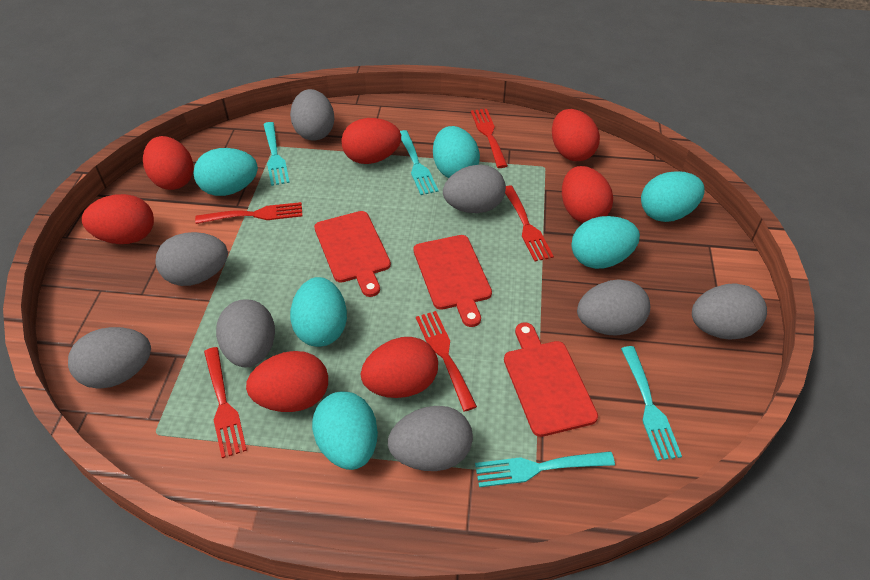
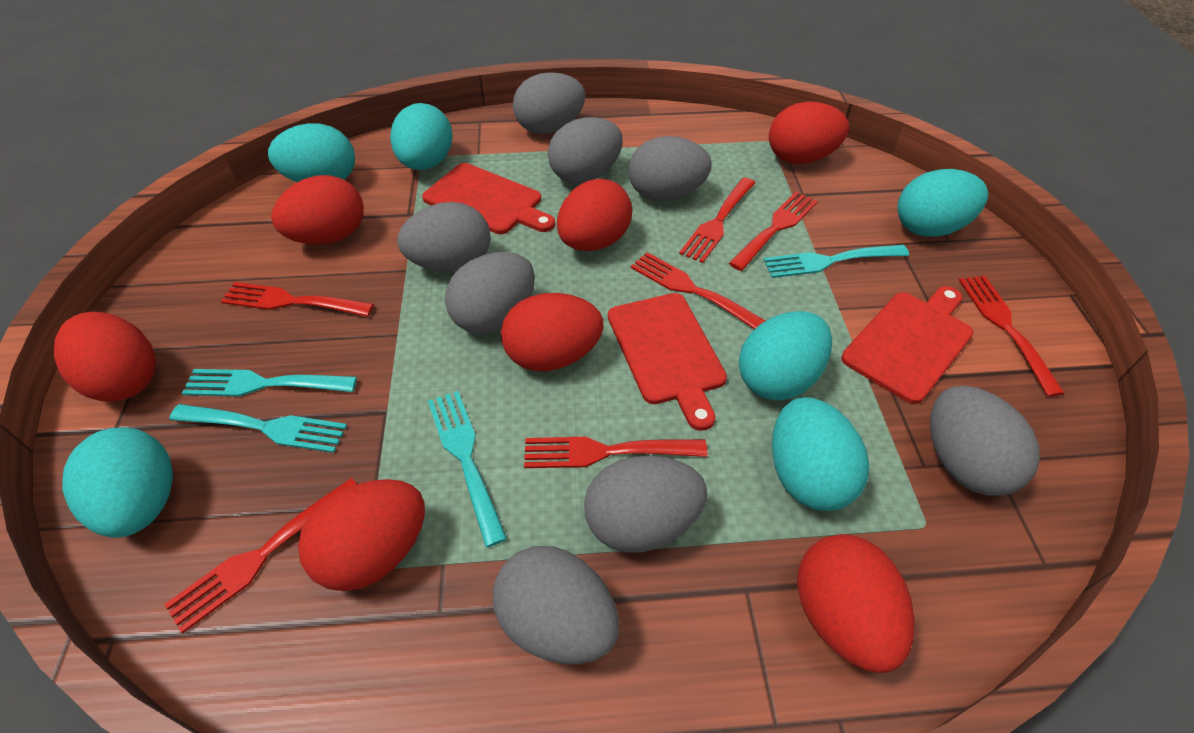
red fork: 5 -> 7

